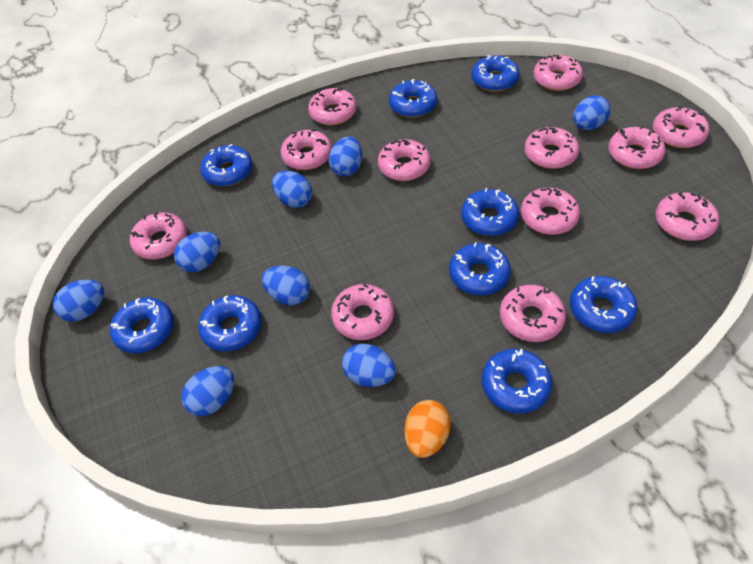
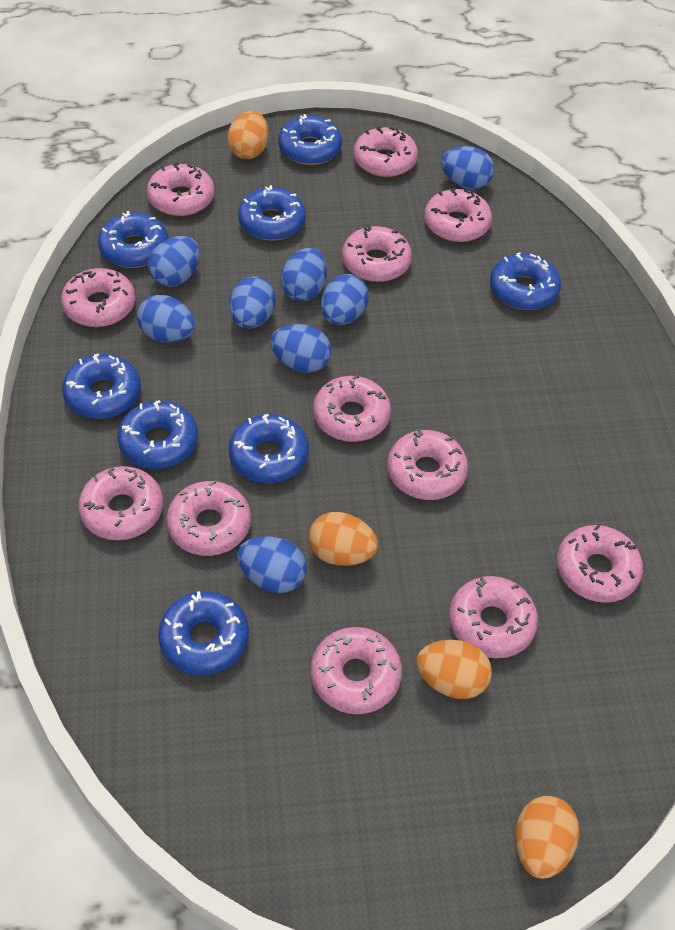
blue donut: 9 -> 8
orange egg: 1 -> 4

